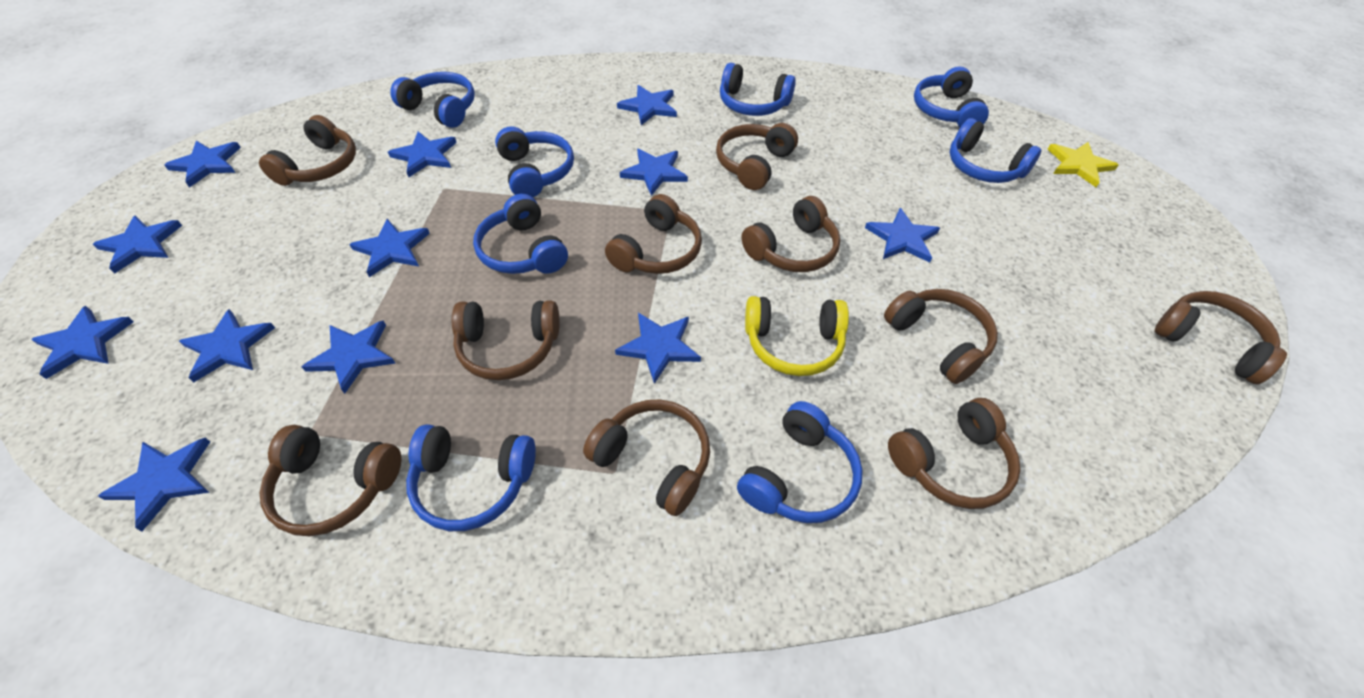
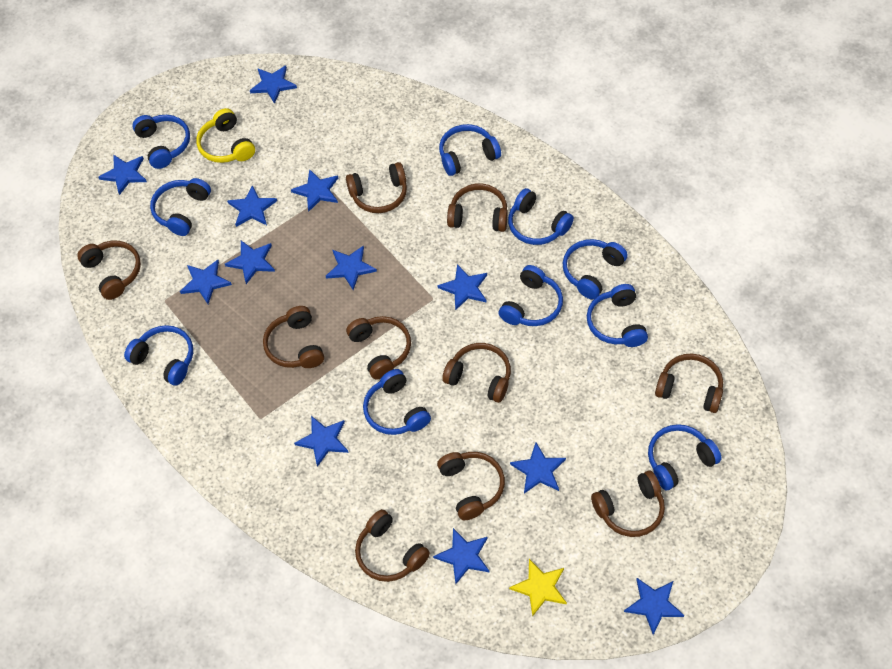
blue headphones: 8 -> 10

